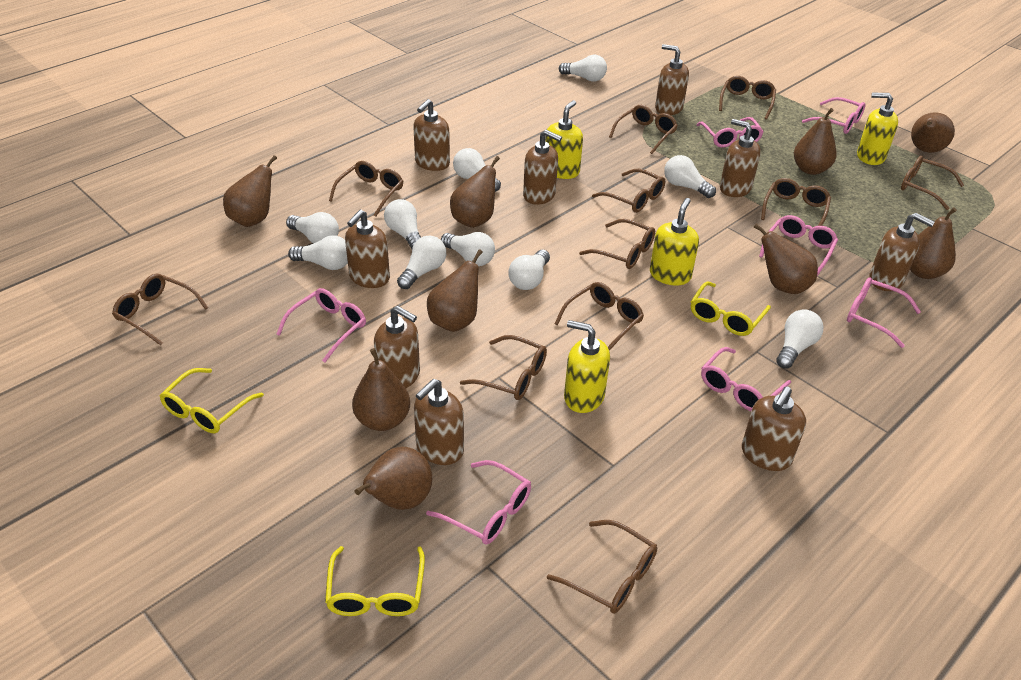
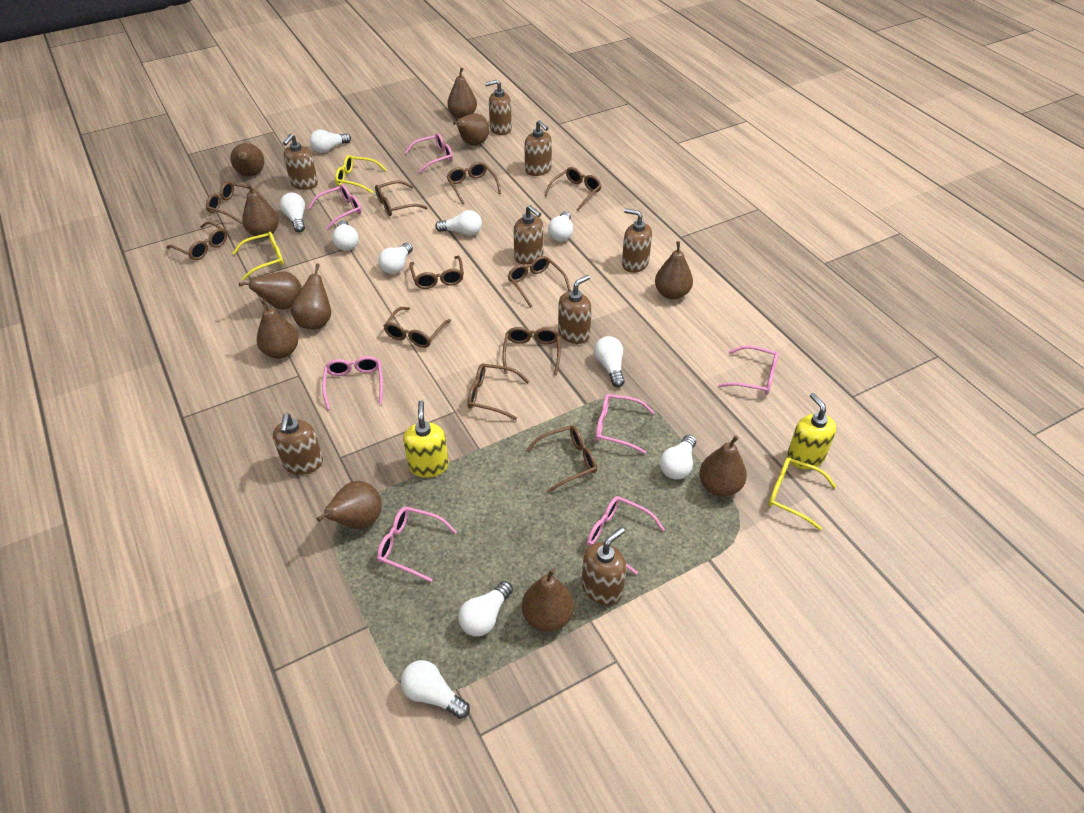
brown pear: 9 -> 11
brown soap dispenser: 9 -> 8
yellow soap dispenser: 4 -> 2

